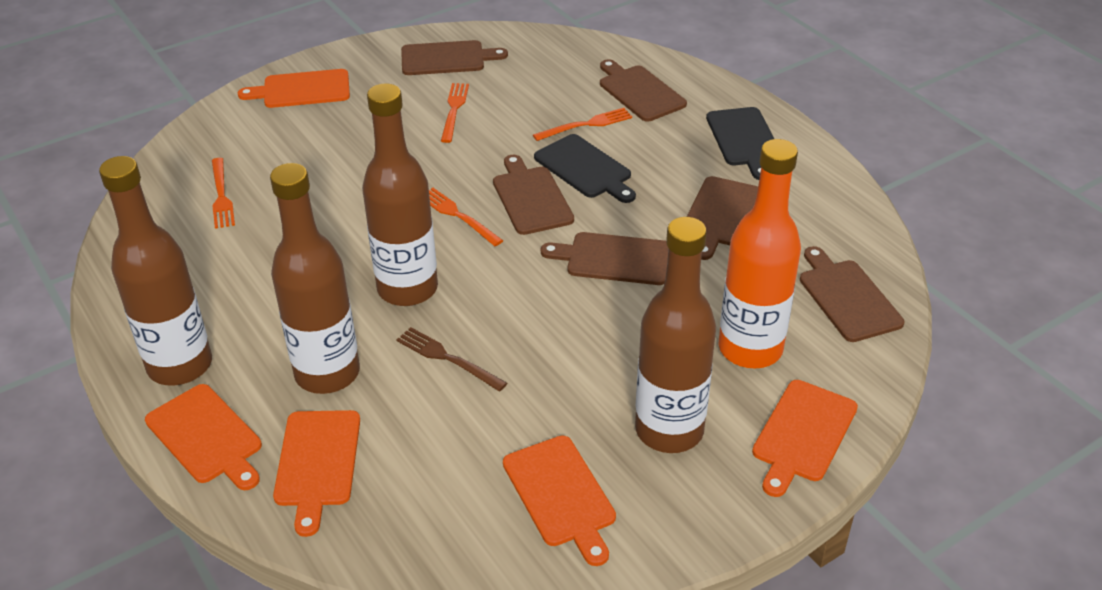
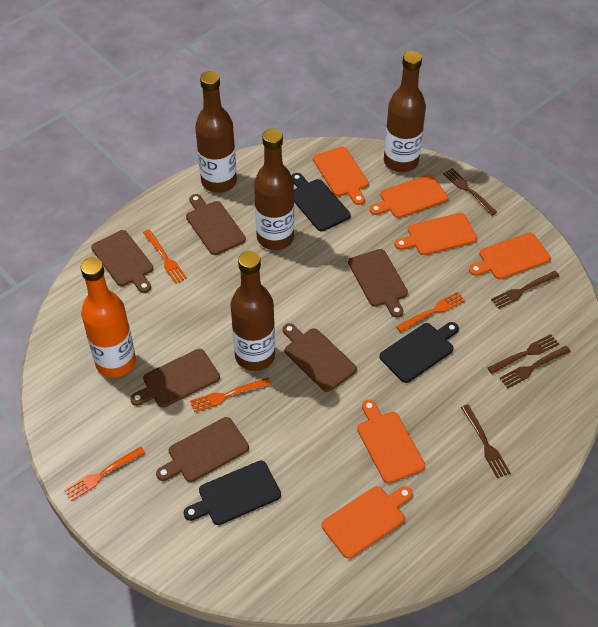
black cutting board: 2 -> 3
brown fork: 1 -> 5
orange cutting board: 5 -> 6

